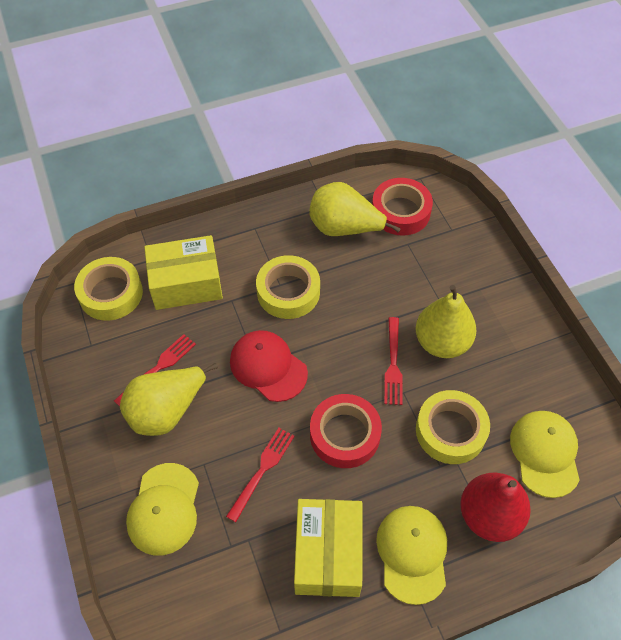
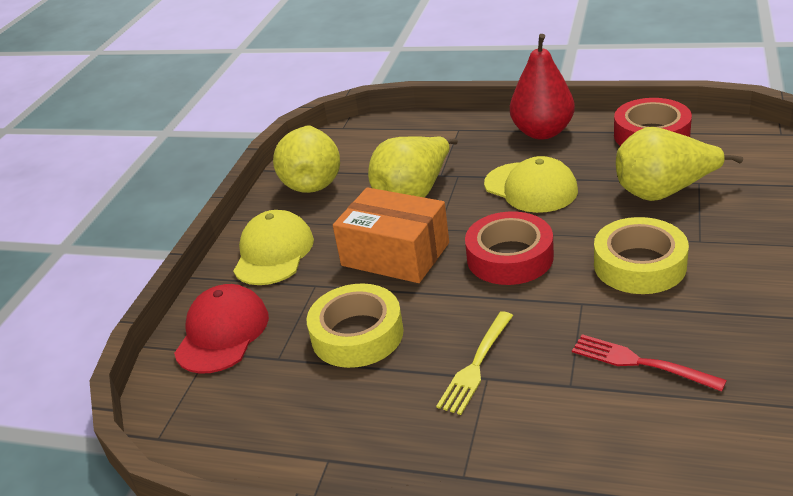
orange box: 0 -> 1
red fork: 3 -> 1
yellow box: 2 -> 0
yellow cap: 3 -> 2
yellow fork: 0 -> 1
yellow tape: 3 -> 2

